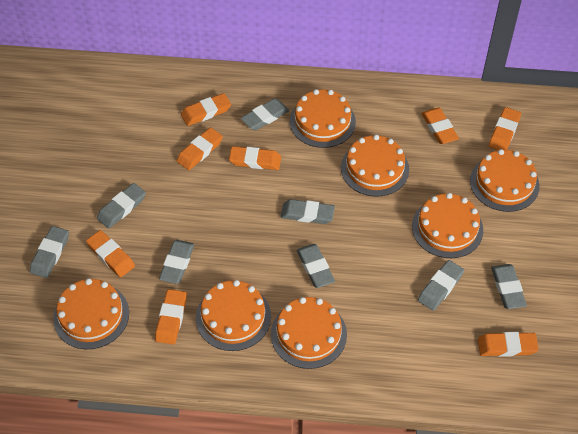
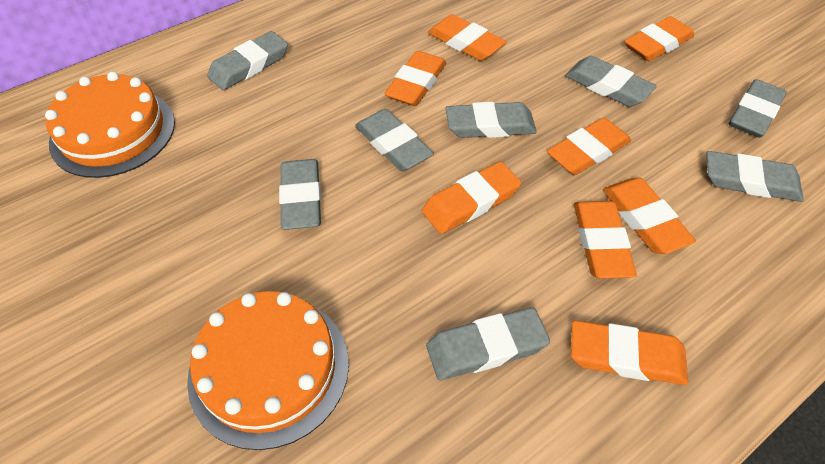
orange cake: 7 -> 2

